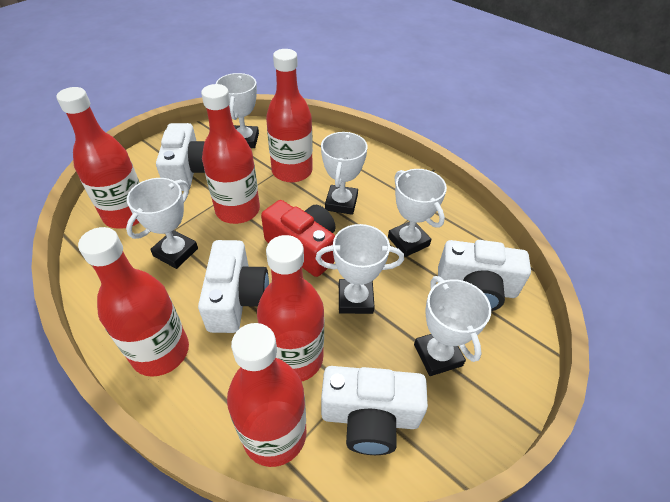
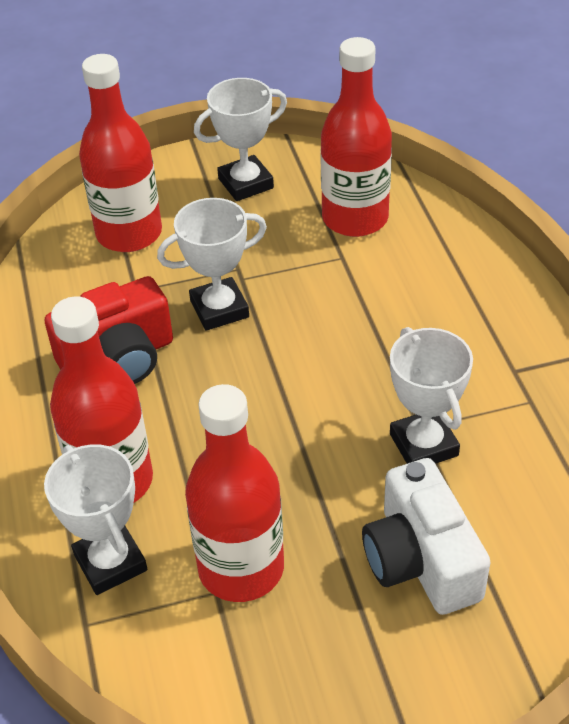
red bottle: 6 -> 4
white camera: 4 -> 1
white trophy: 6 -> 4

